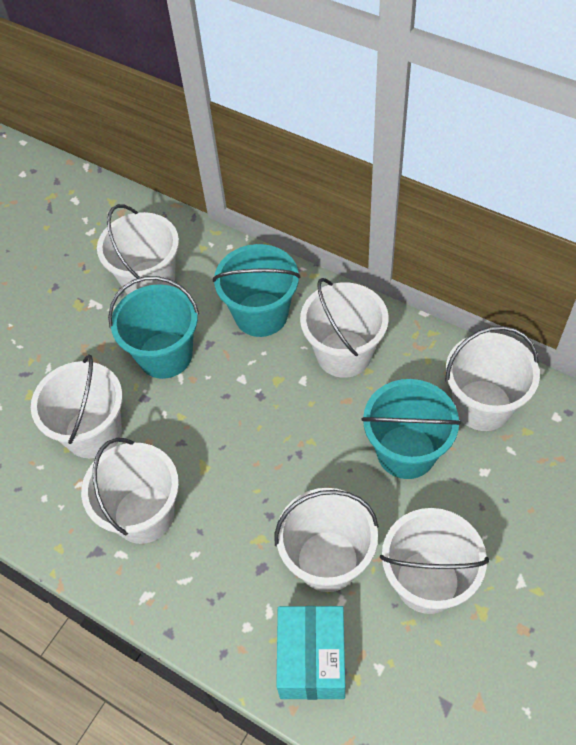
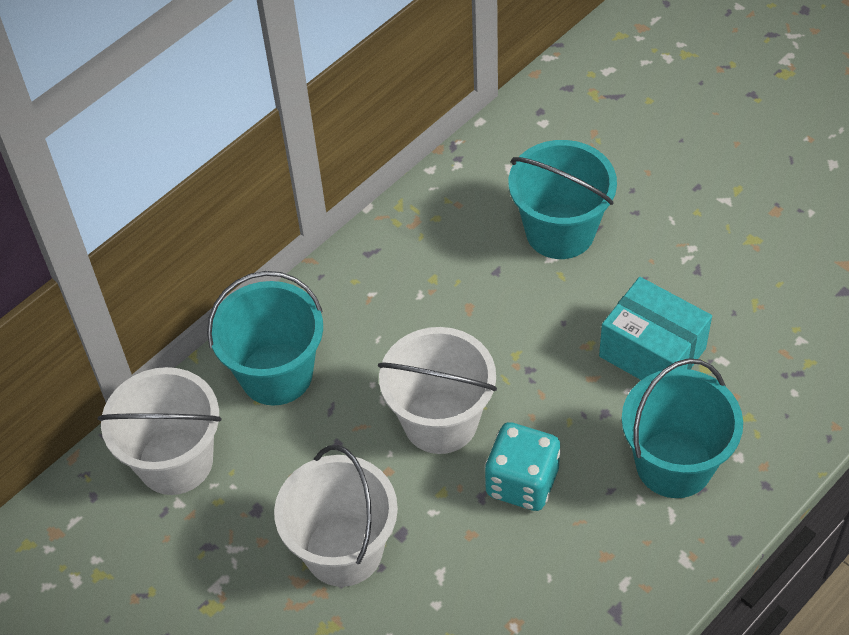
turquoise dice: 0 -> 1
white bucket: 7 -> 3

